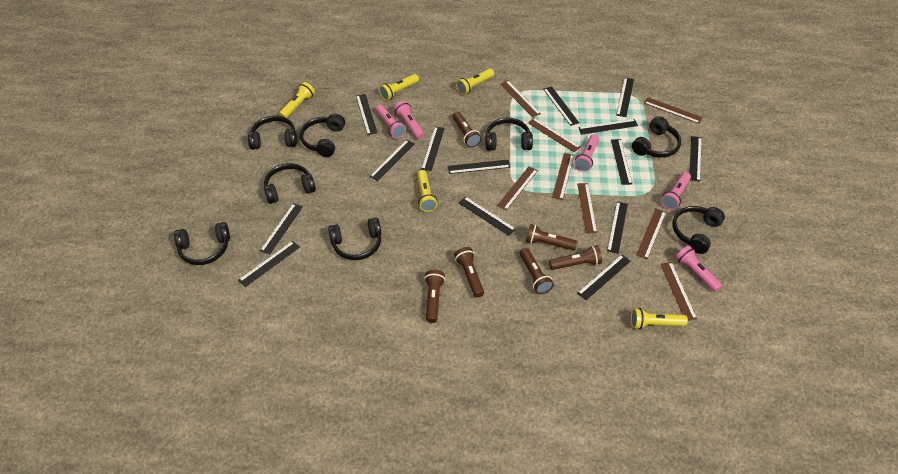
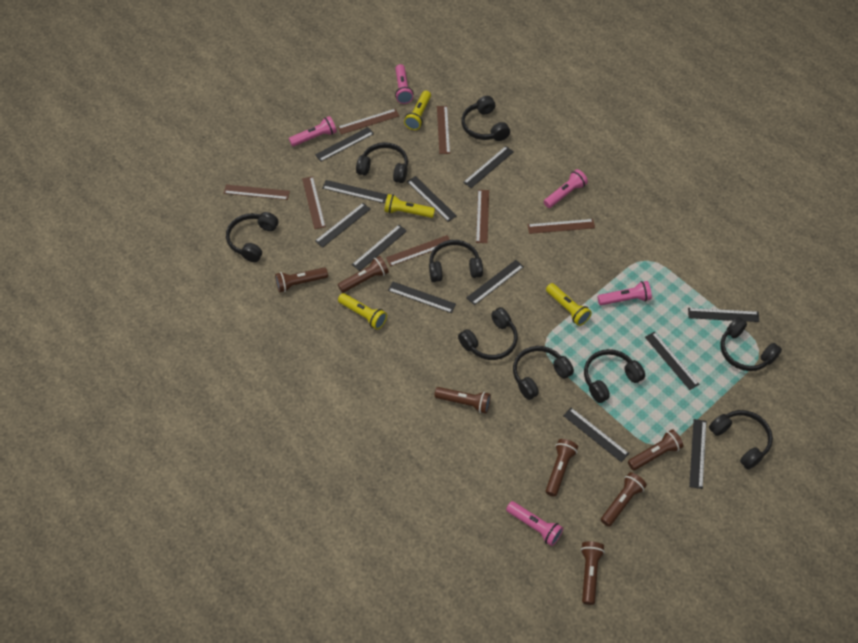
black headphones: 8 -> 9
black ruler: 14 -> 12
brown flashlight: 6 -> 7
brown ruler: 8 -> 7
yellow flashlight: 5 -> 4

